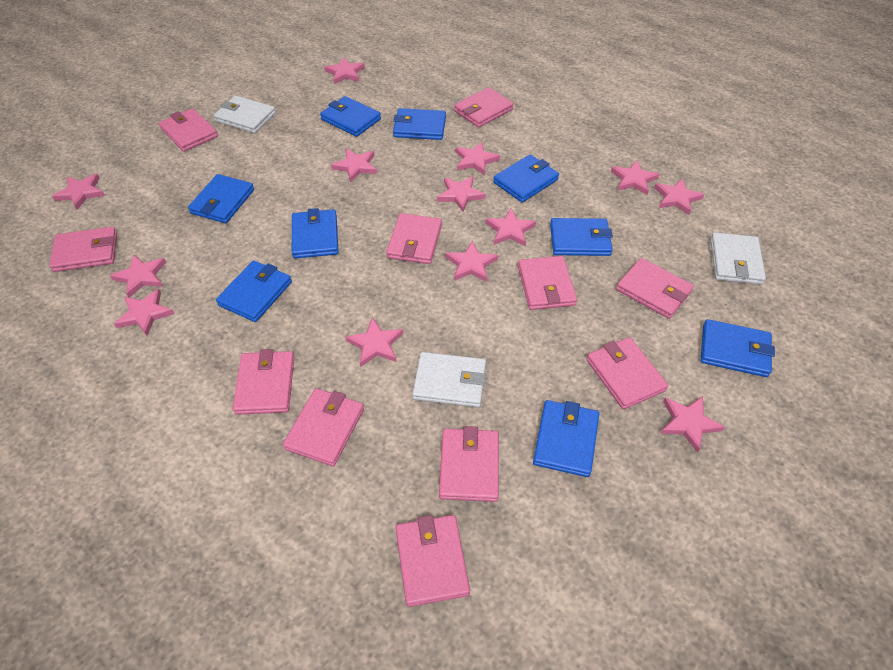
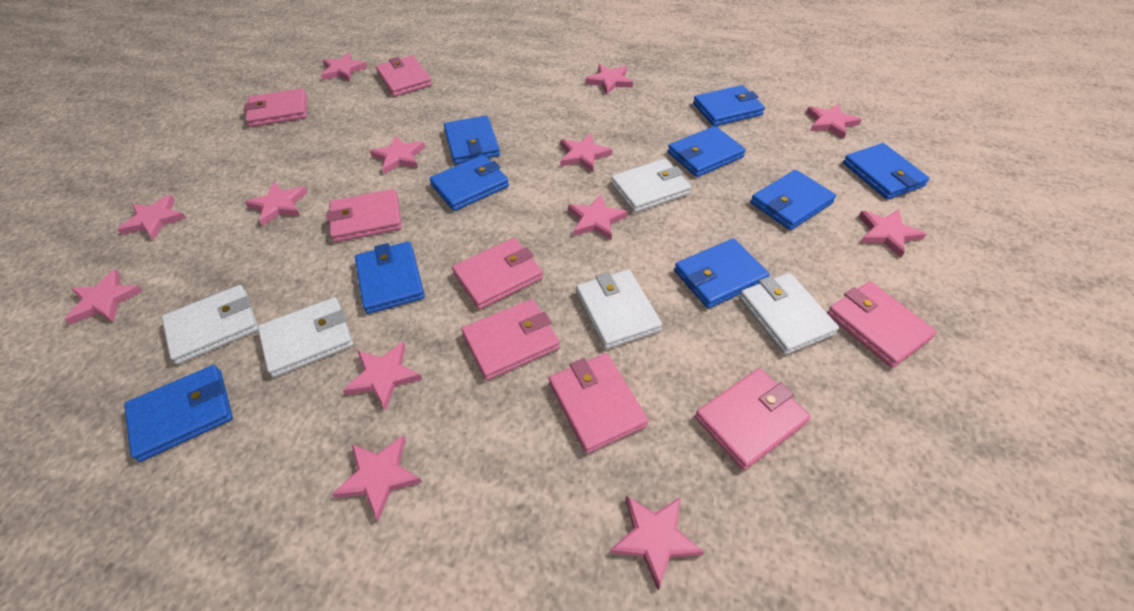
pink wallet: 11 -> 8
white wallet: 3 -> 5

